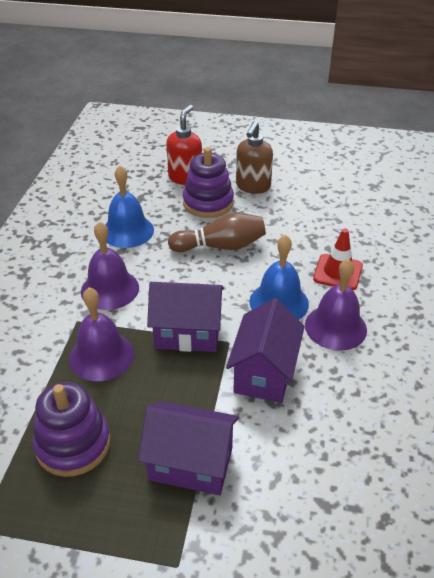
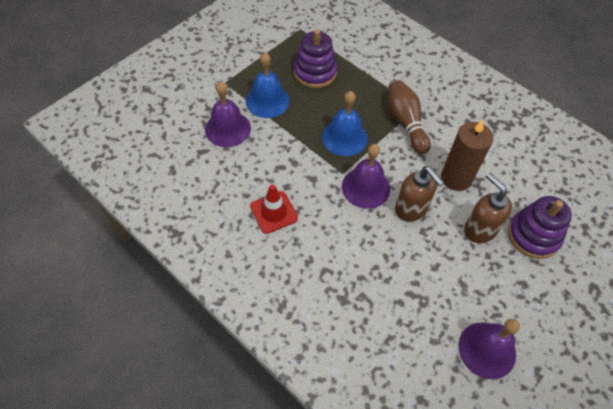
brown candle: 0 -> 1
brown soap dispenser: 1 -> 2
purple house: 3 -> 0
red soap dispenser: 1 -> 0

